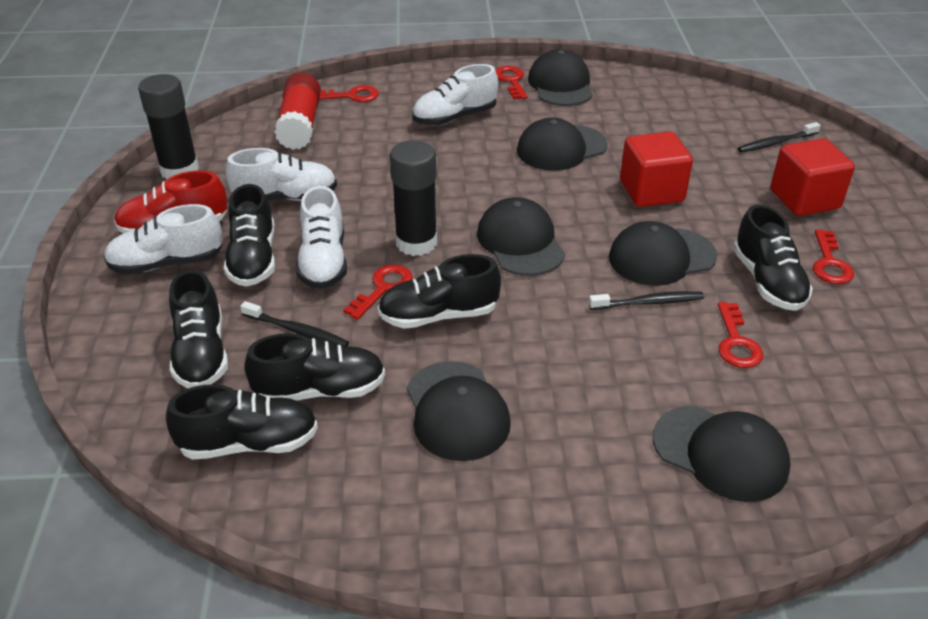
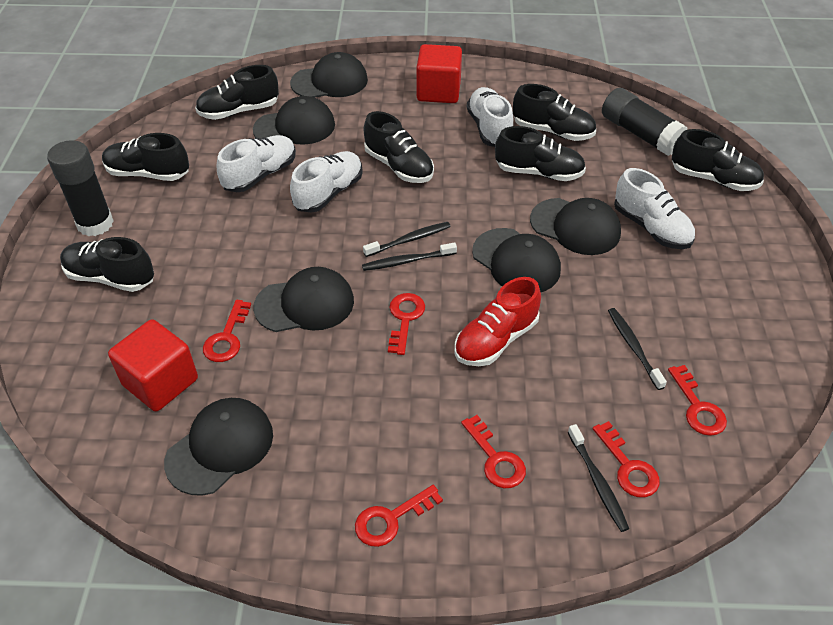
black shoe: 6 -> 7
black toothbrush: 3 -> 4
red glue stick: 1 -> 0
red key: 5 -> 6

